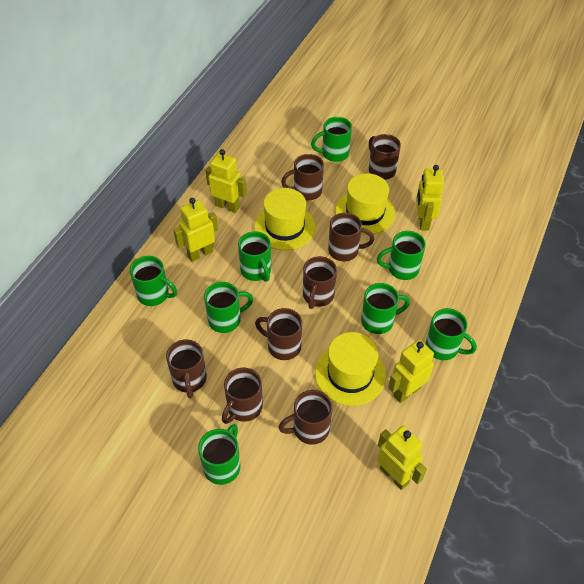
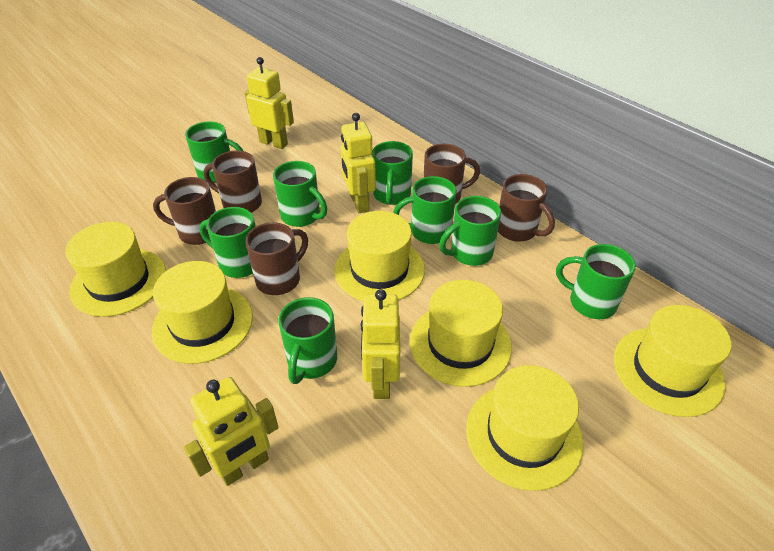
brown mug: 8 -> 5
yellow hat: 3 -> 6
yellow robot: 5 -> 4

